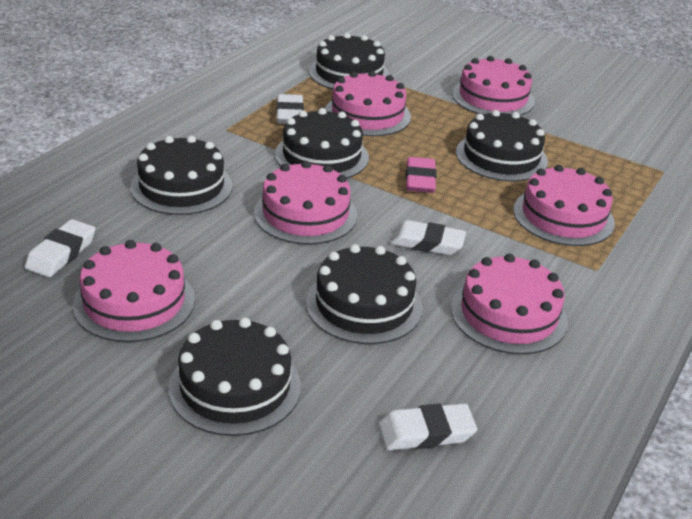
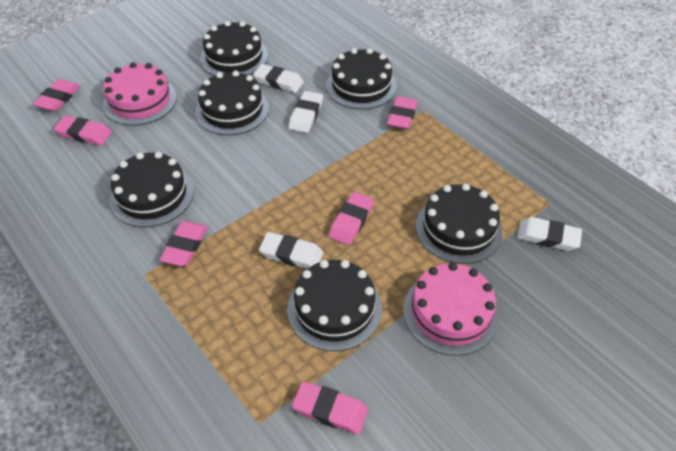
pink cake: 6 -> 2
pink eraser: 1 -> 6

